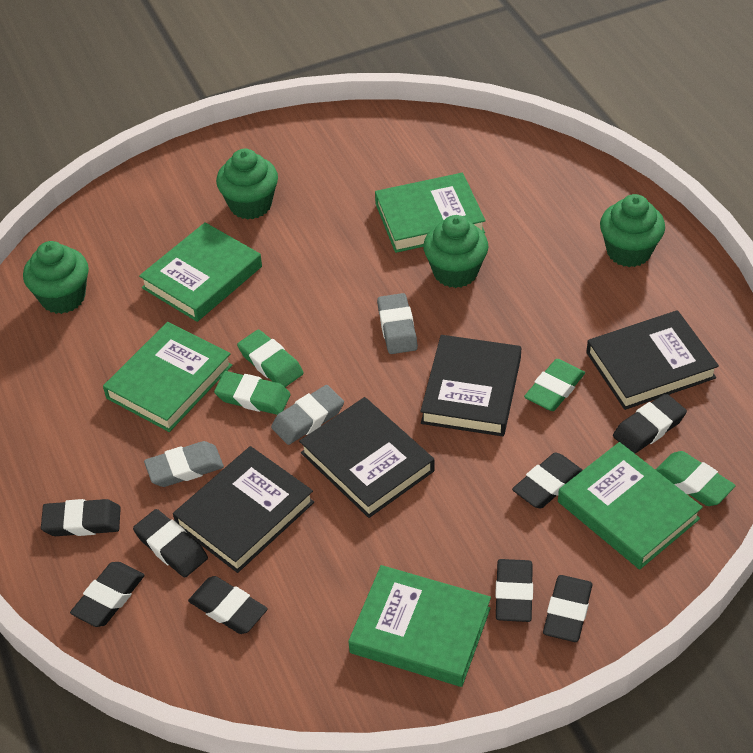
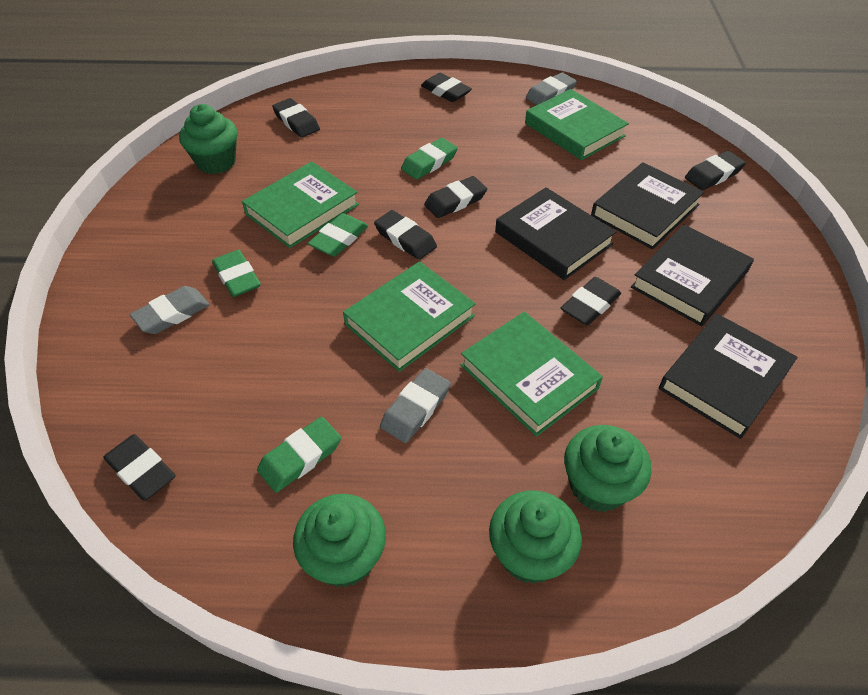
black eraser: 8 -> 7
green book: 5 -> 4

